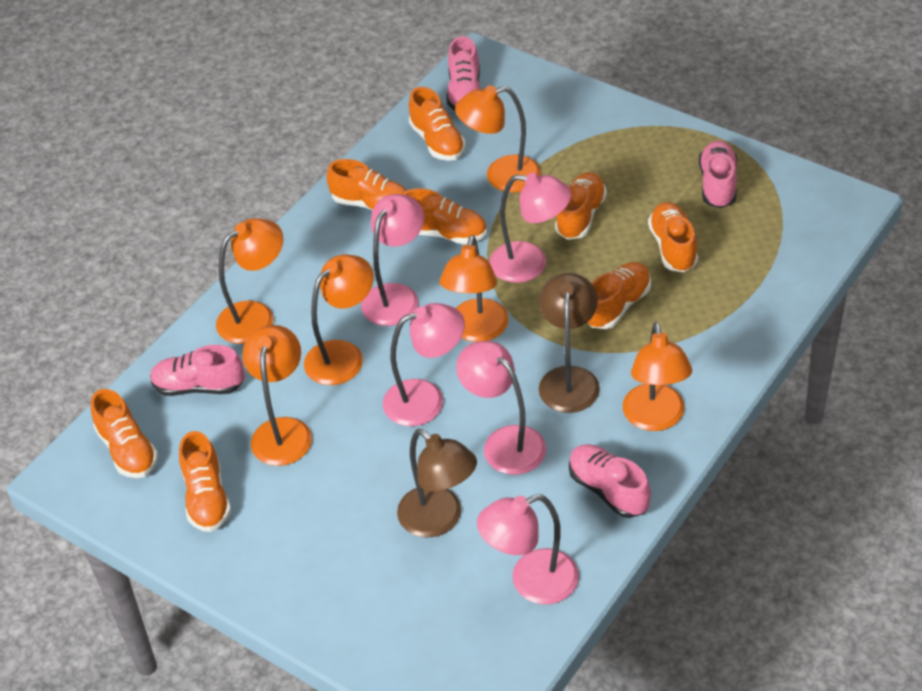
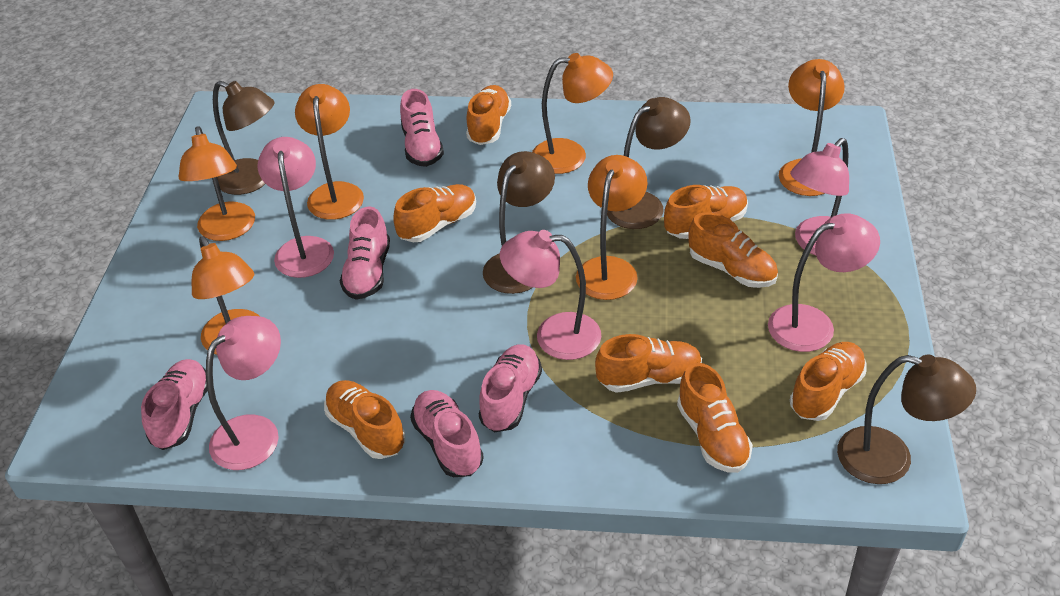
brown lamp: 2 -> 4
pink shoe: 4 -> 5

